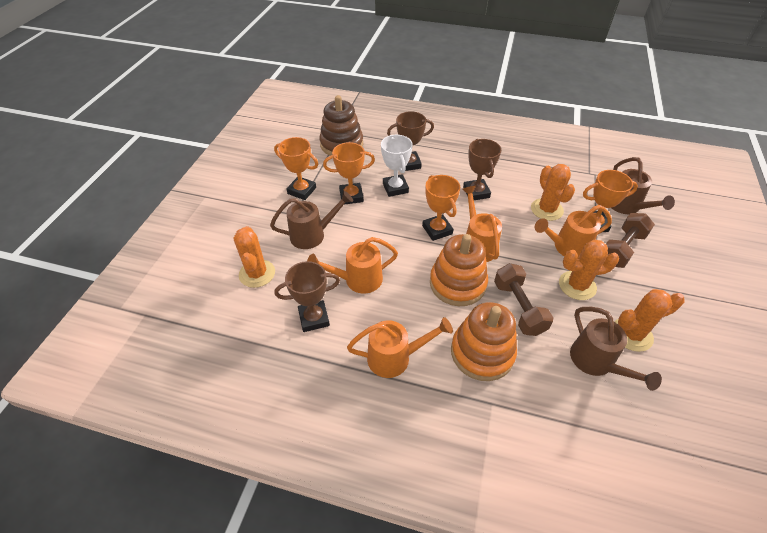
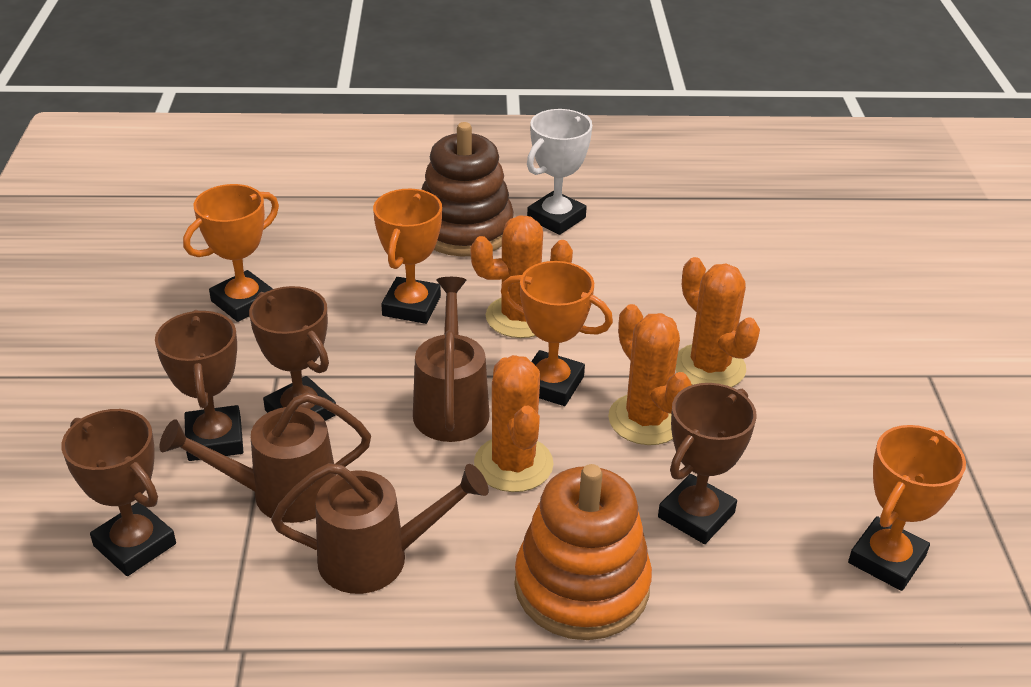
brown dumbbell: 2 -> 0
brown trophy: 3 -> 4
orange stacking toy: 2 -> 1
orange watering can: 4 -> 0

